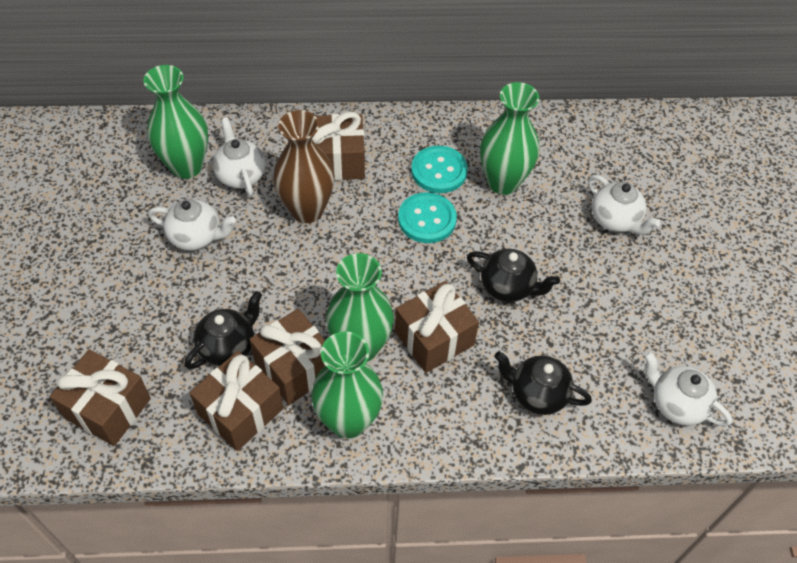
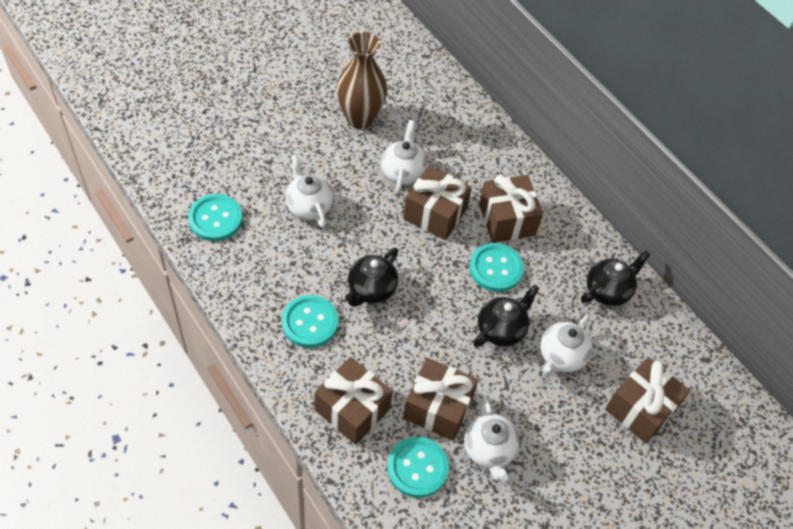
green vase: 4 -> 0
turquoise button: 2 -> 4

